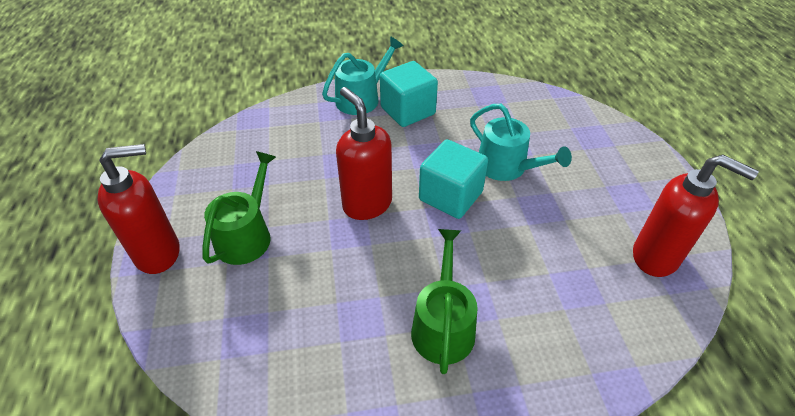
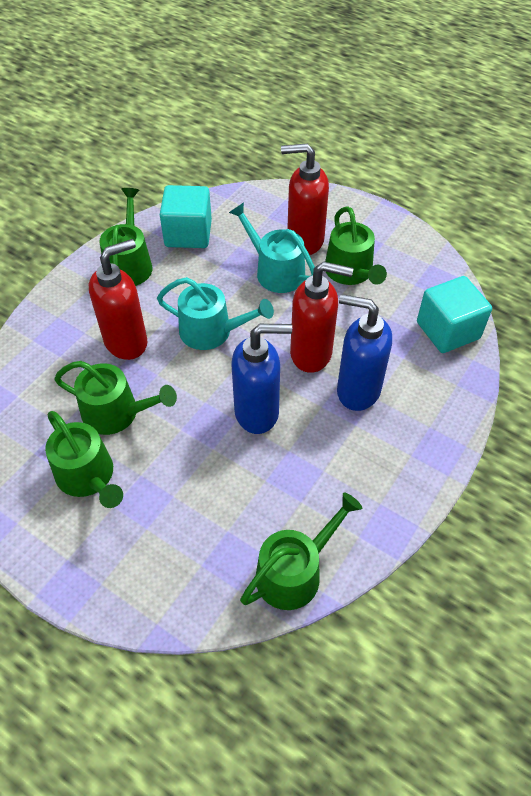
blue soap dispenser: 0 -> 2
green watering can: 2 -> 5

